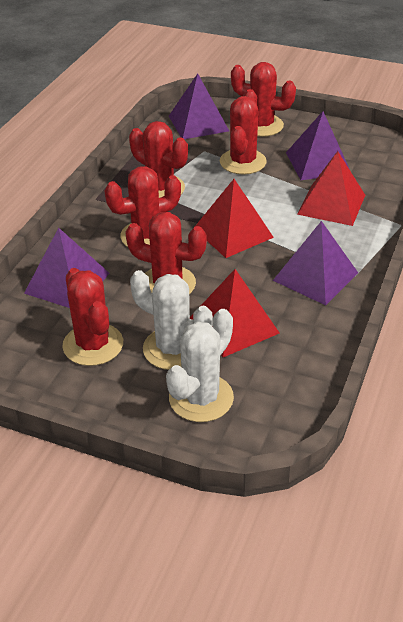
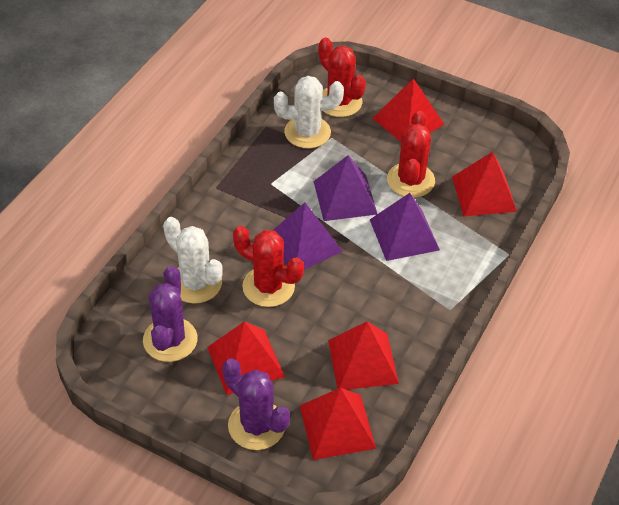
purple cactus: 0 -> 2
purple pyramid: 4 -> 3
red cactus: 6 -> 3
red pyramid: 3 -> 5

